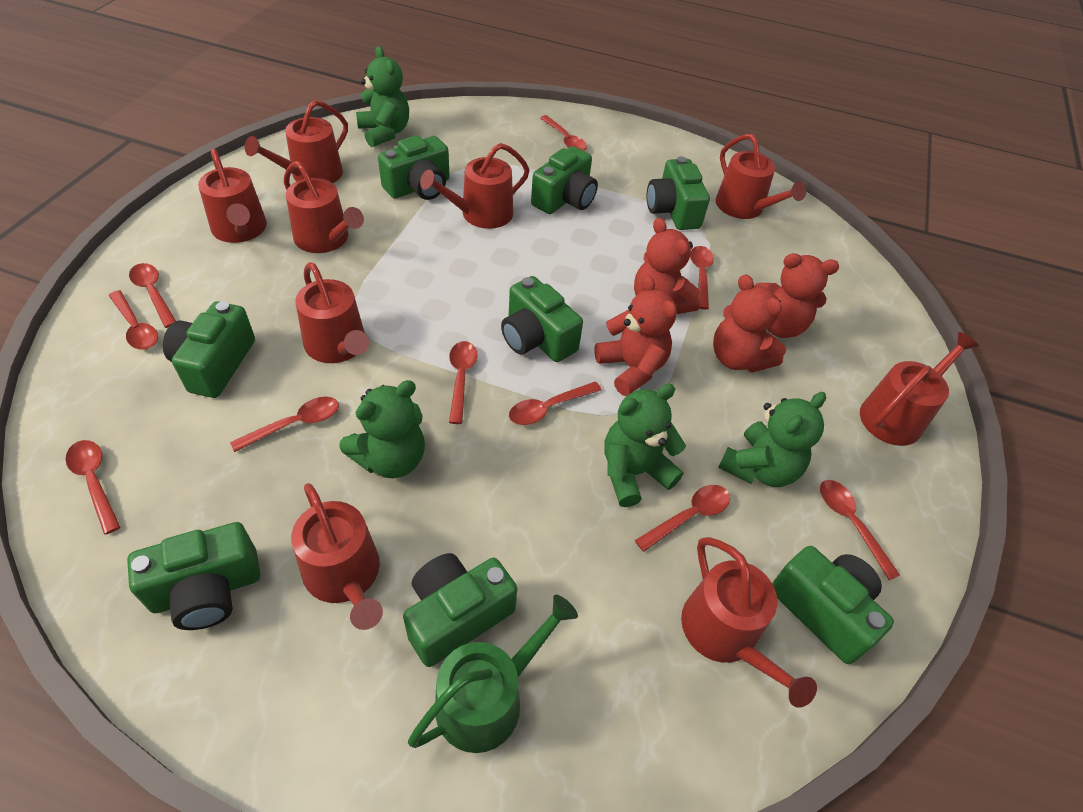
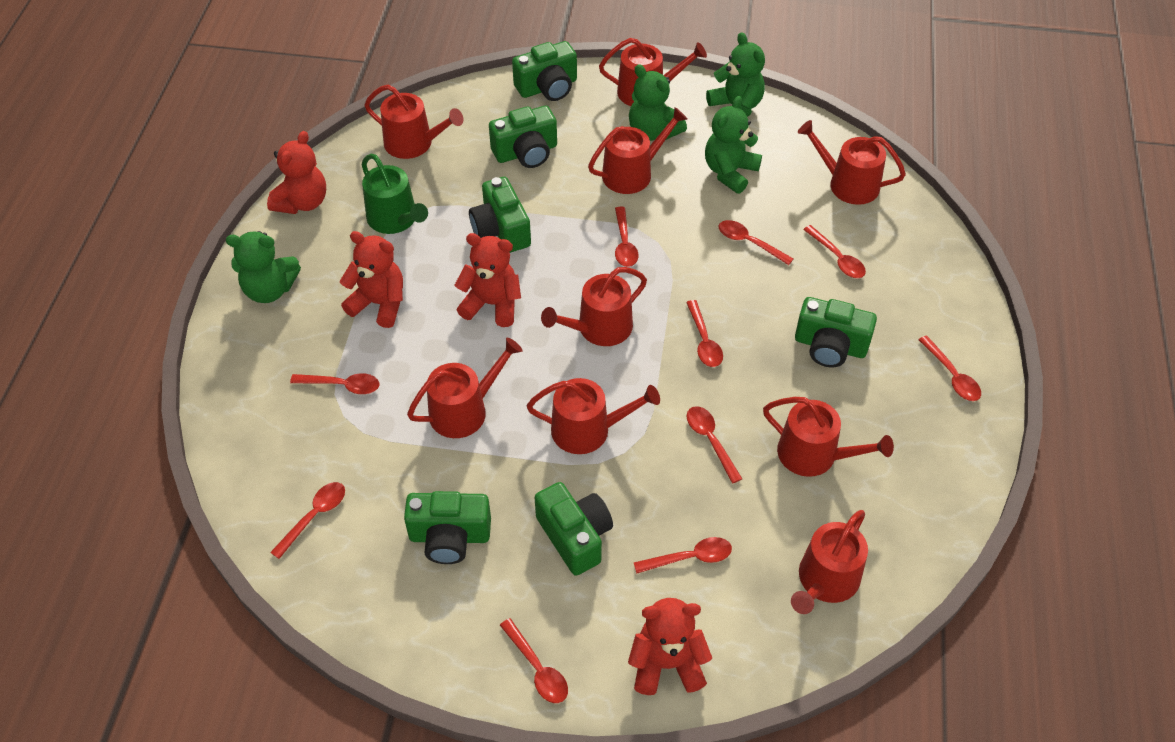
green camera: 8 -> 6

